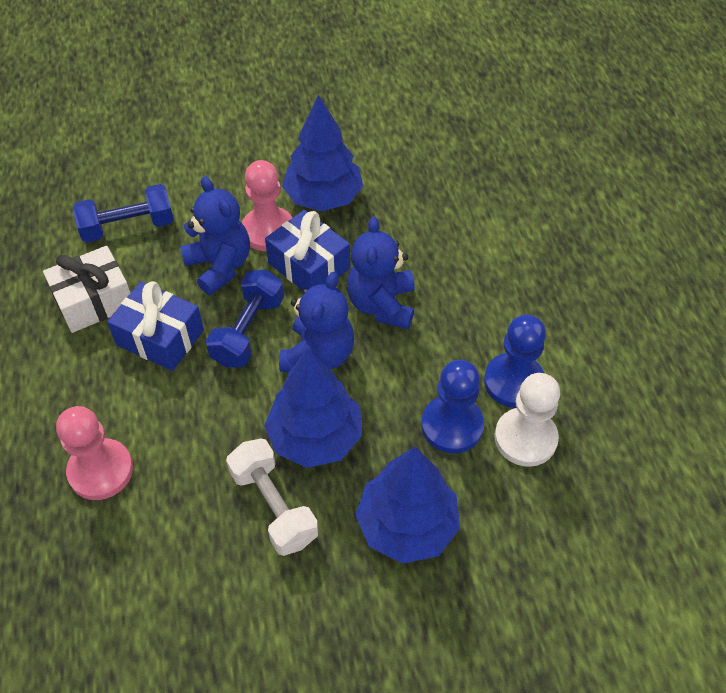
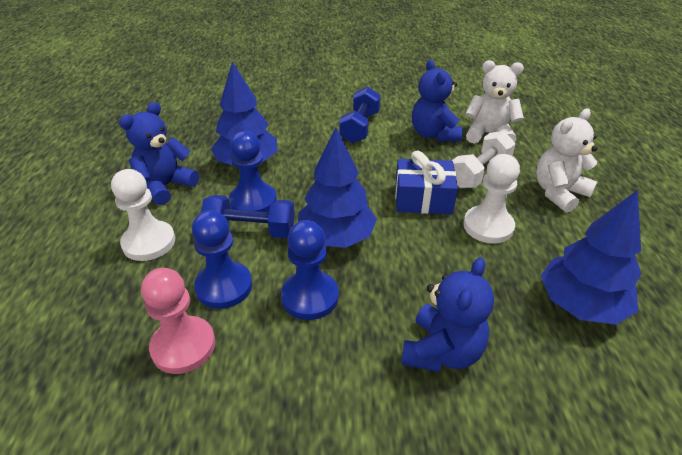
blue gift: 2 -> 1
blue pawn: 2 -> 3
pink pawn: 2 -> 1
white gift: 1 -> 0
white pawn: 1 -> 2
white teddy bear: 0 -> 2

